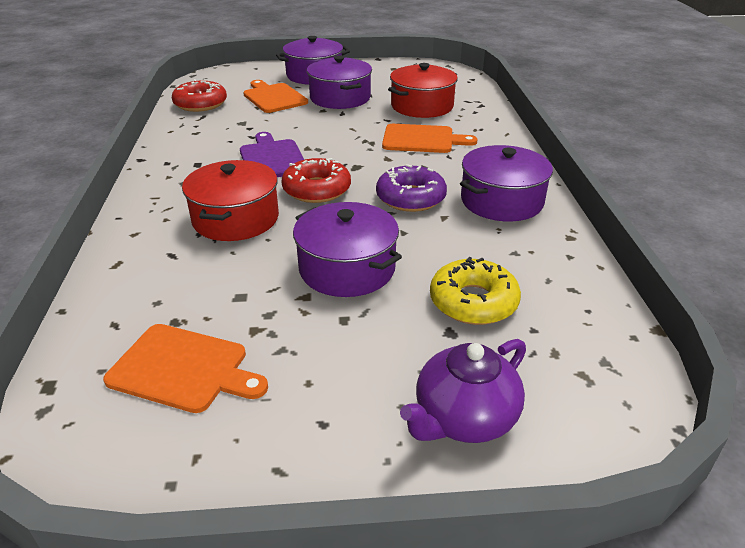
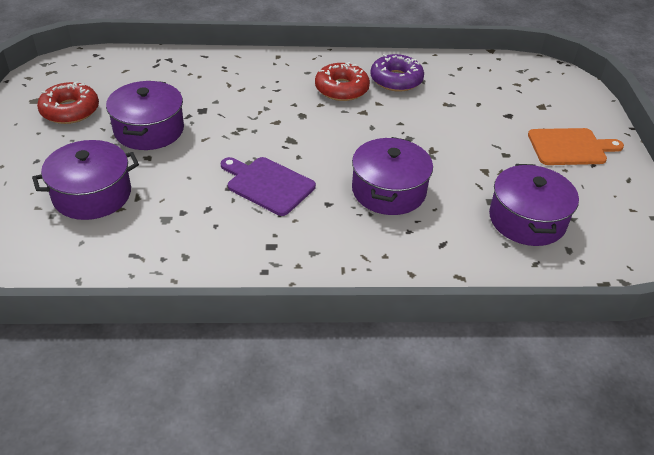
orange cutting board: 3 -> 1
purple teapot: 1 -> 0
red pot: 2 -> 0
yellow donut: 1 -> 0

